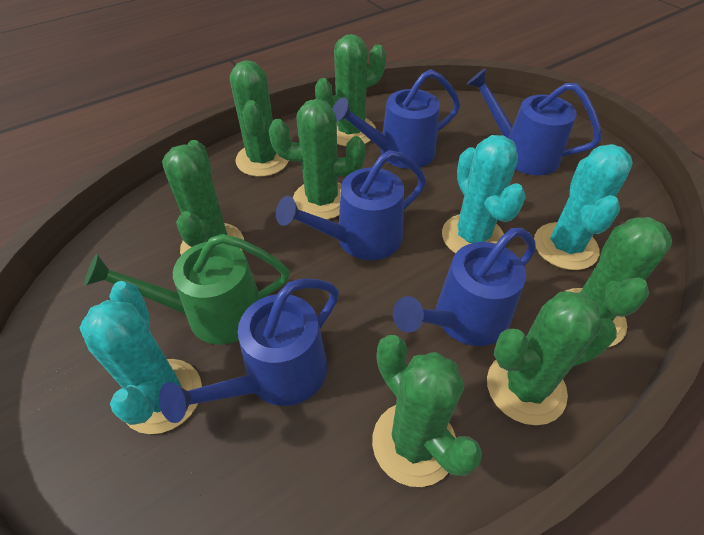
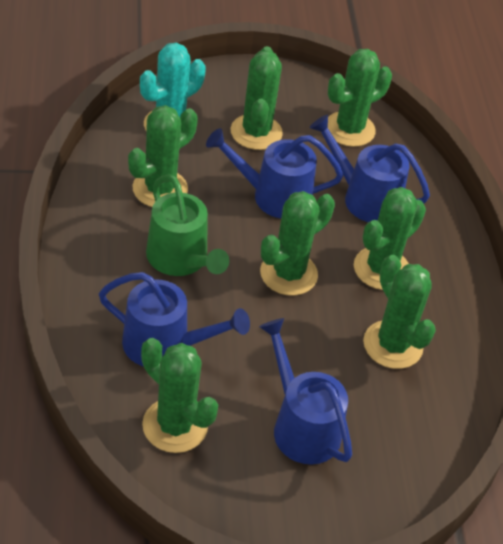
blue watering can: 5 -> 4
turquoise cactus: 3 -> 1

